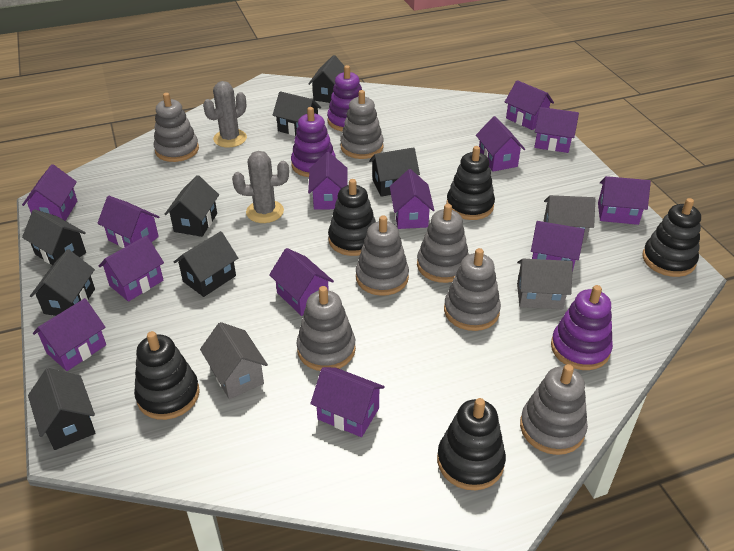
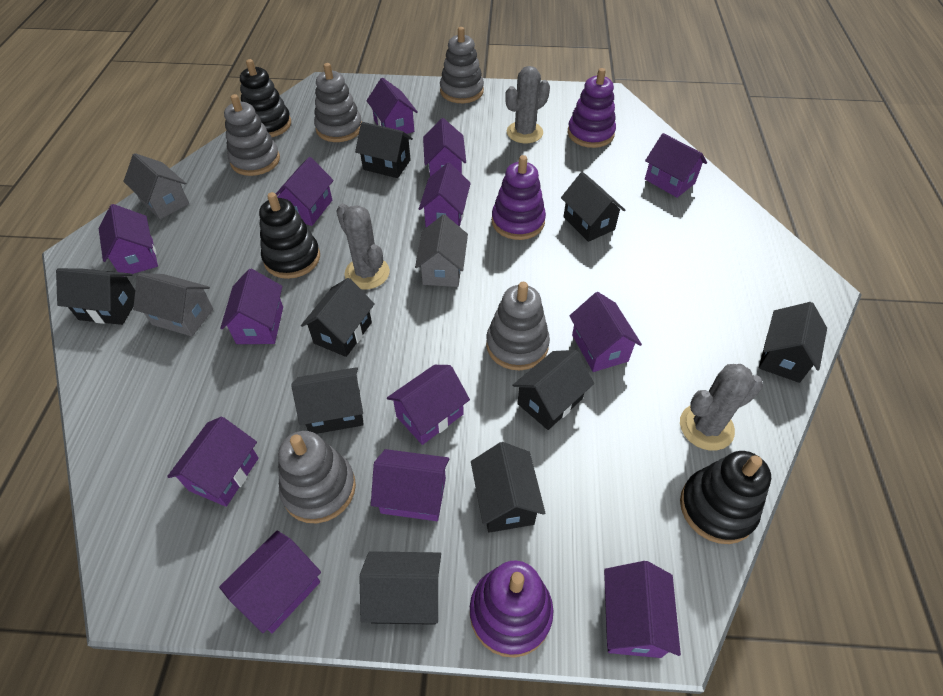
black house: 8 -> 9
black stacking toy: 5 -> 3
grey cactus: 2 -> 3
grey stacking toy: 7 -> 5

